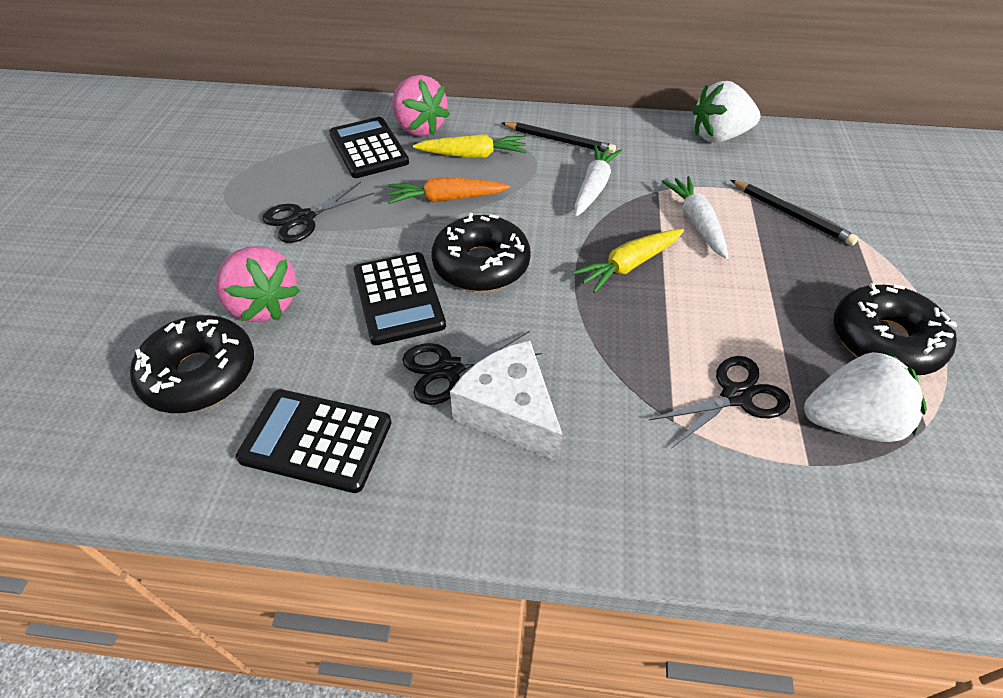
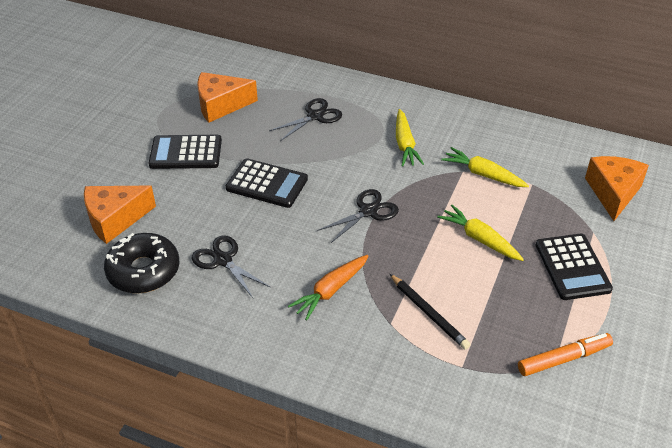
black donut: 3 -> 1
black pencil: 2 -> 1
orange cheese: 0 -> 3
orange marker: 0 -> 1
pink strawberry: 2 -> 0
white carrot: 2 -> 0
white cheese: 1 -> 0
white strawberry: 2 -> 0
yellow carrot: 2 -> 3

